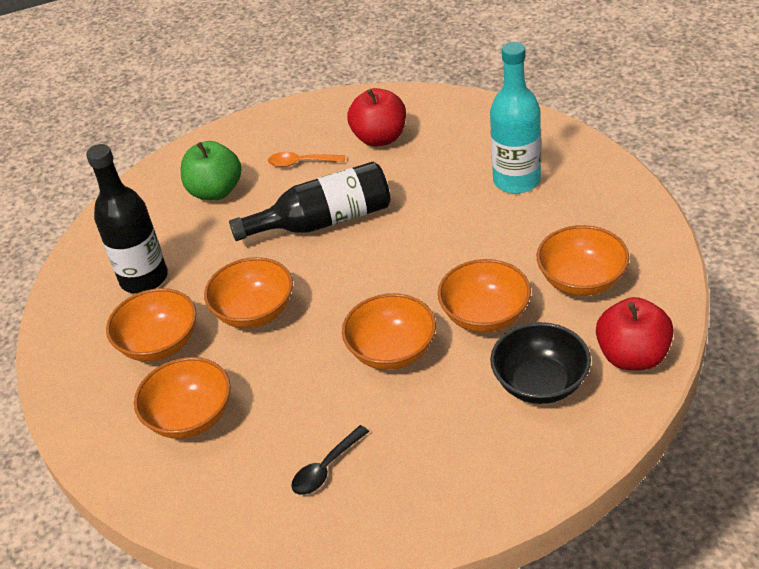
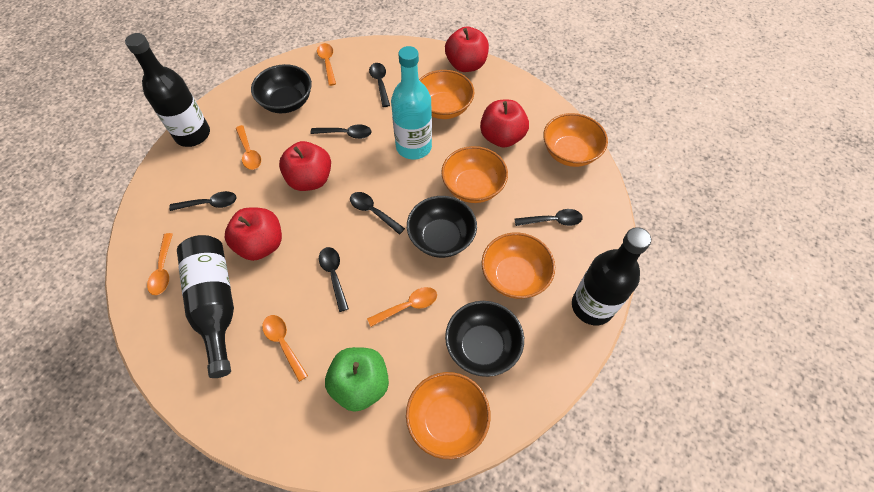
black bottle: 2 -> 3
black bowl: 1 -> 3
black spoon: 1 -> 6
orange bowl: 6 -> 5
orange spoon: 1 -> 5
red apple: 2 -> 4

